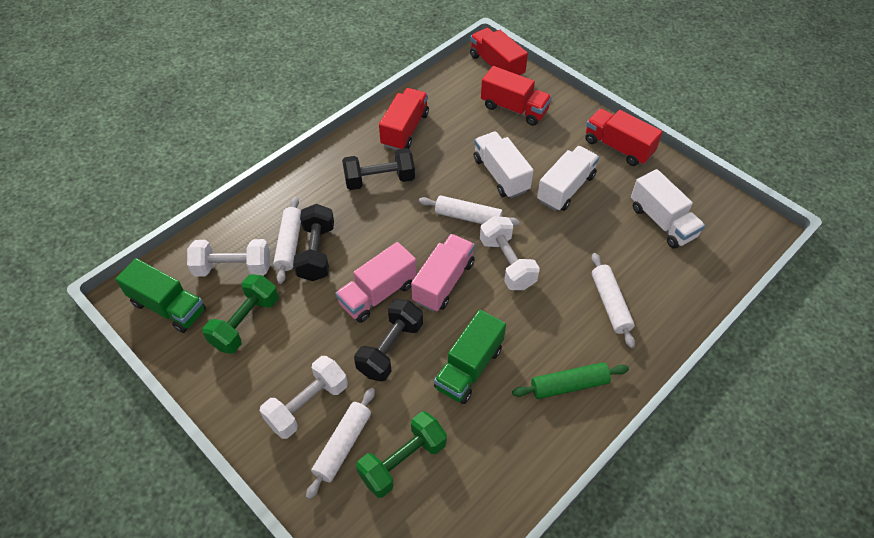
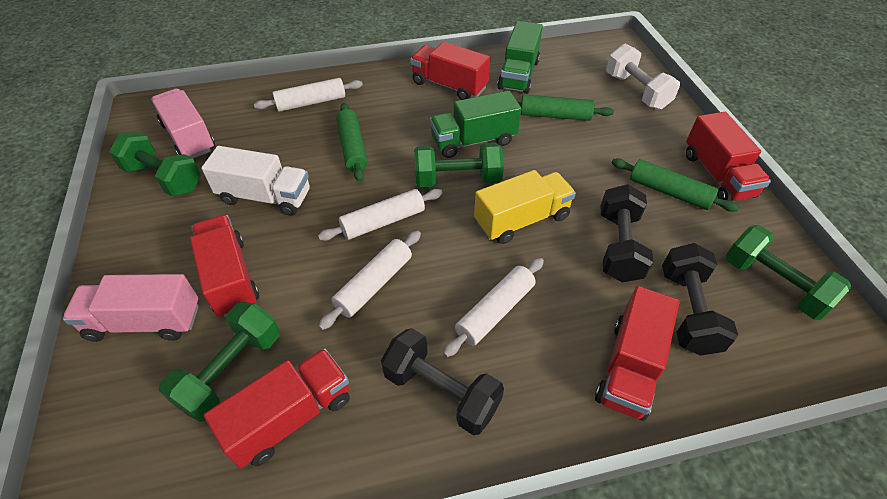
green dumbbell: 2 -> 4
green rolling pin: 1 -> 3
red truck: 4 -> 5
white dumbbell: 3 -> 1
white truck: 3 -> 1
yellow truck: 0 -> 1

